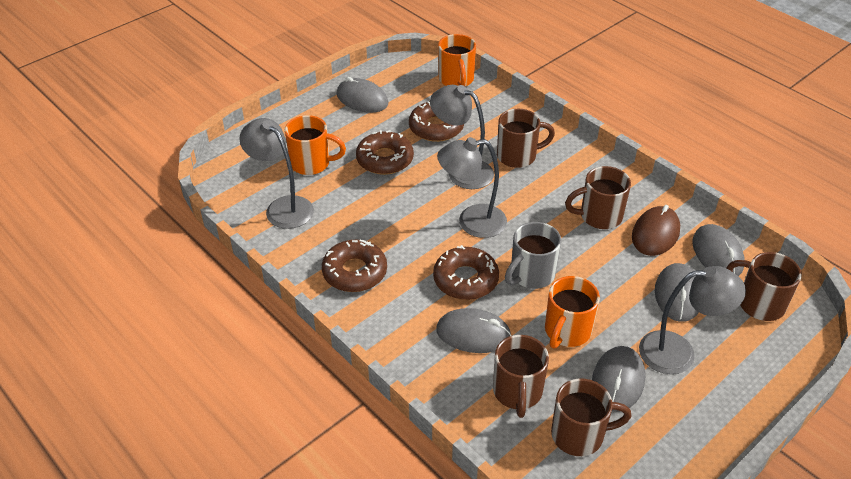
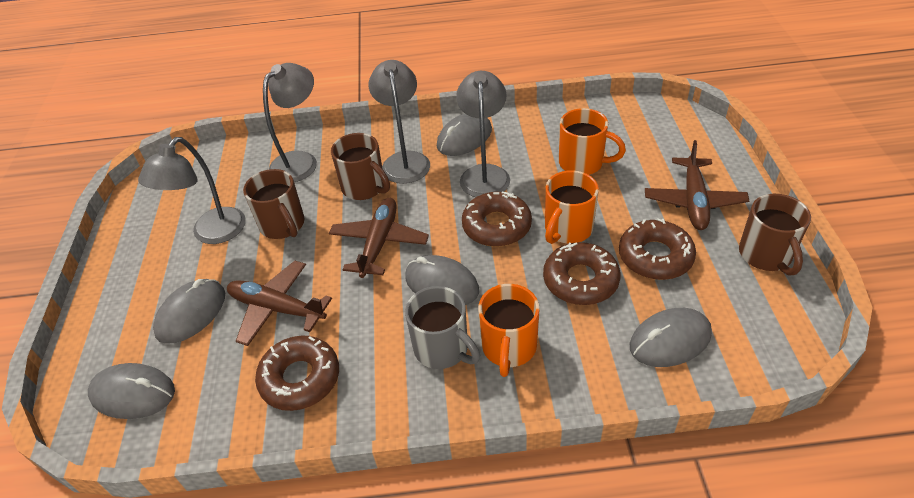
brown mouse: 1 -> 0
brown mug: 5 -> 3
brown plane: 0 -> 3

